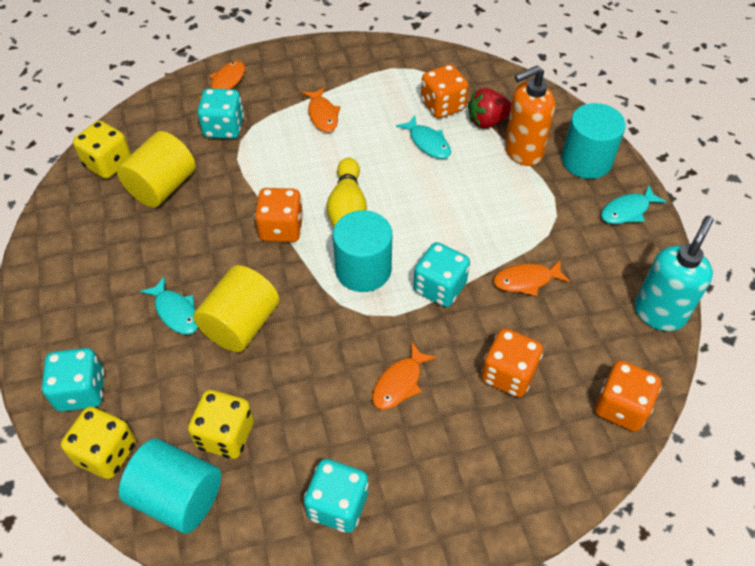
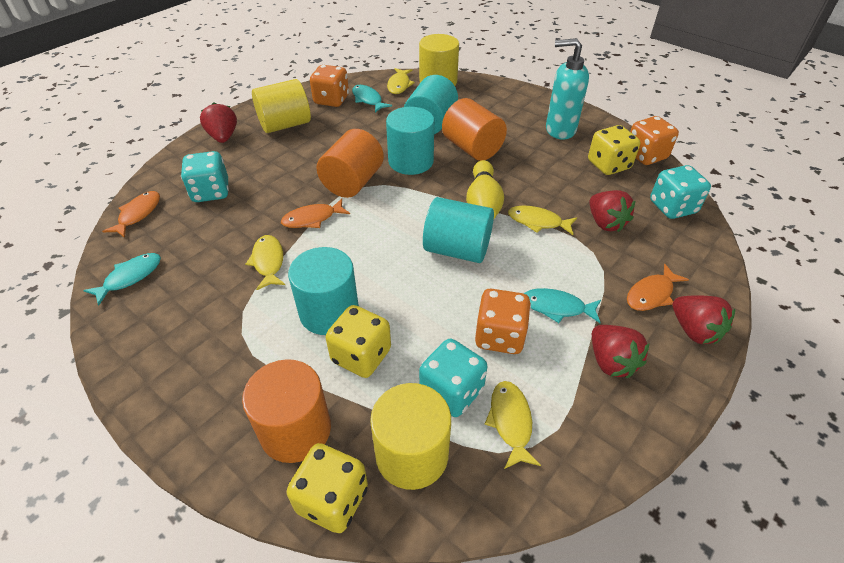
orange cylinder: 0 -> 3
orange dice: 4 -> 3
orange fish: 4 -> 3
orange soap dispenser: 1 -> 0
red strawberry: 1 -> 4
turquoise cylinder: 3 -> 4
turquoise dice: 4 -> 3
yellow cylinder: 2 -> 3
yellow fish: 0 -> 4

